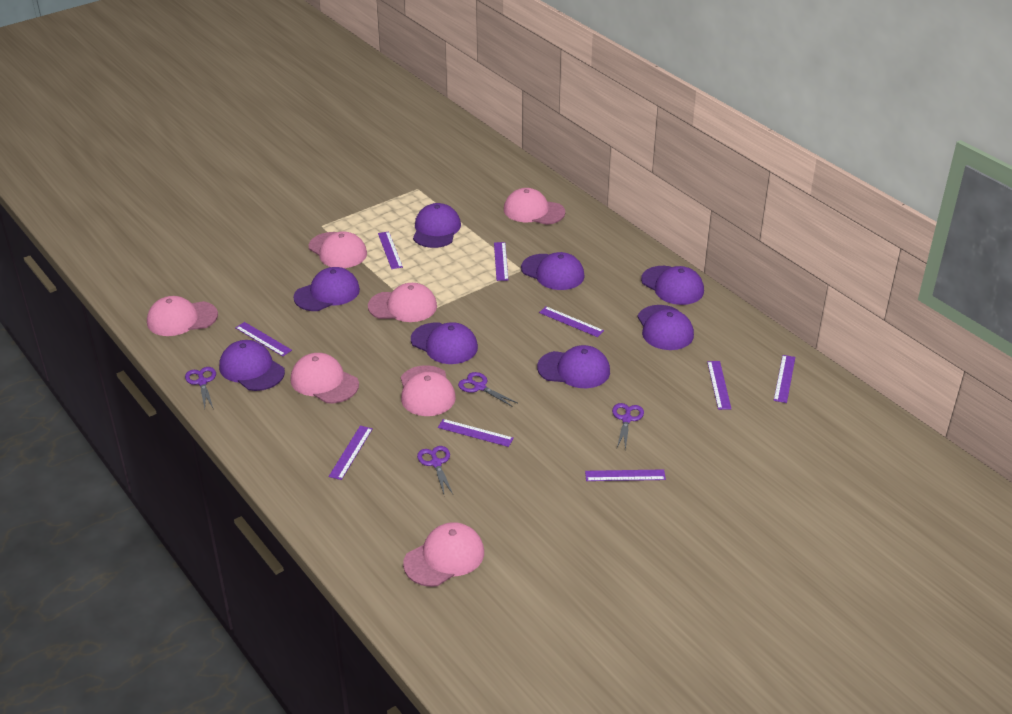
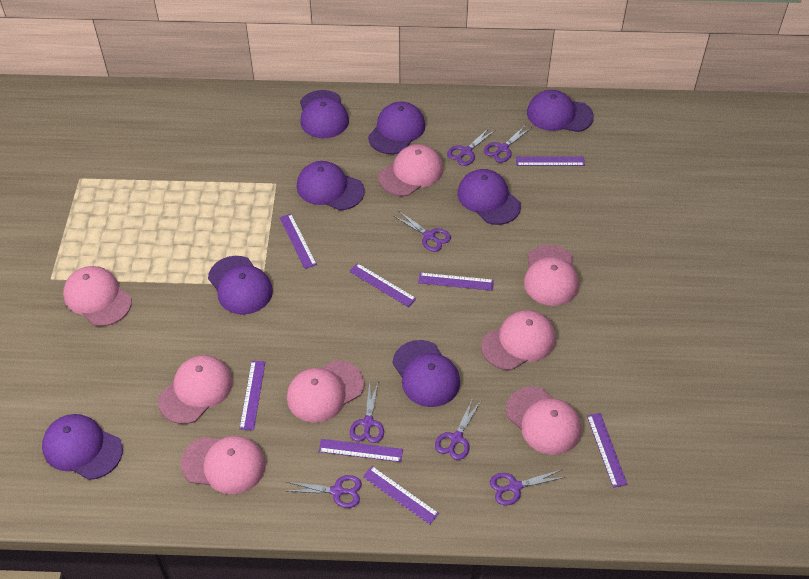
pink cap: 7 -> 8
purple ruler: 9 -> 8
purple scissors: 4 -> 7

